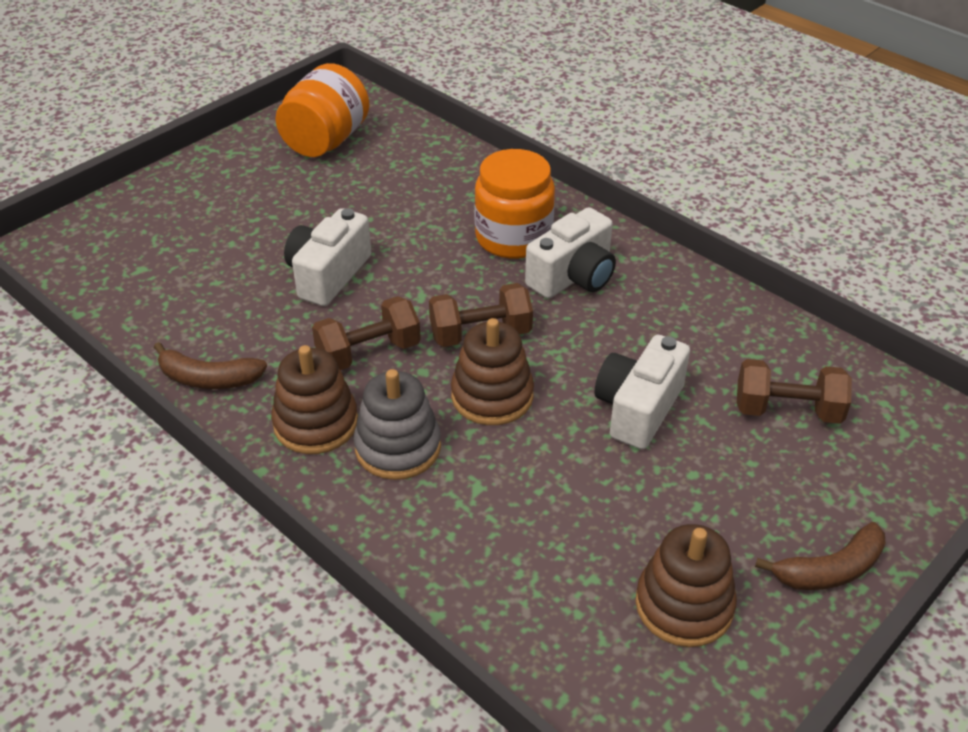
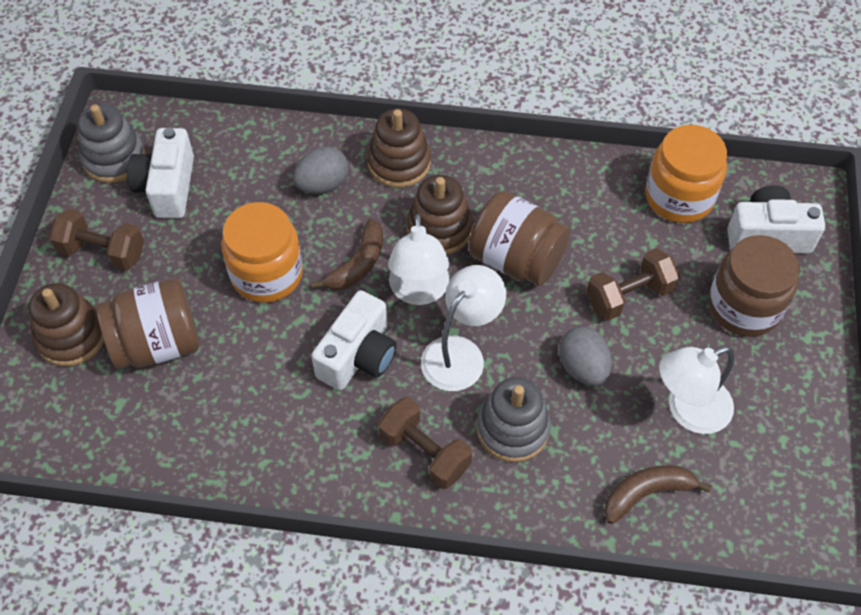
brown jar: 0 -> 3
grey egg: 0 -> 2
grey stacking toy: 1 -> 2
white lamp: 0 -> 3

